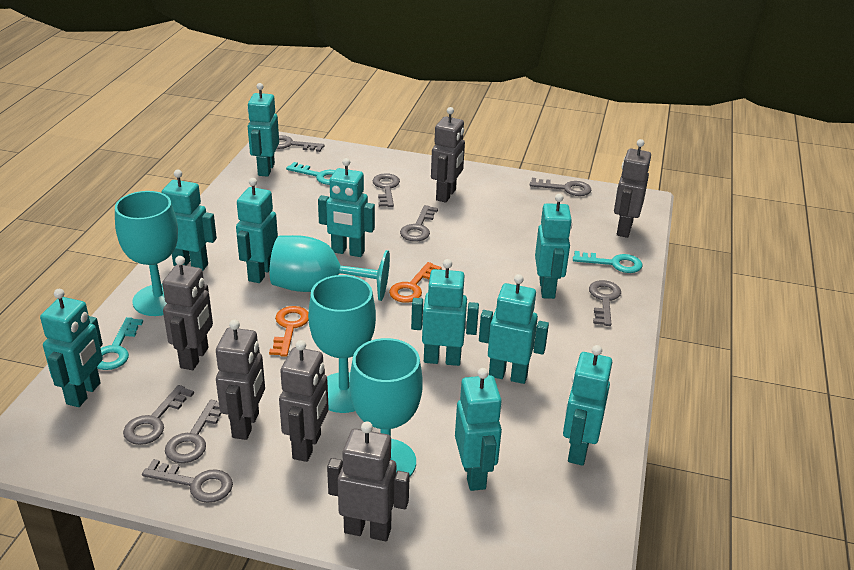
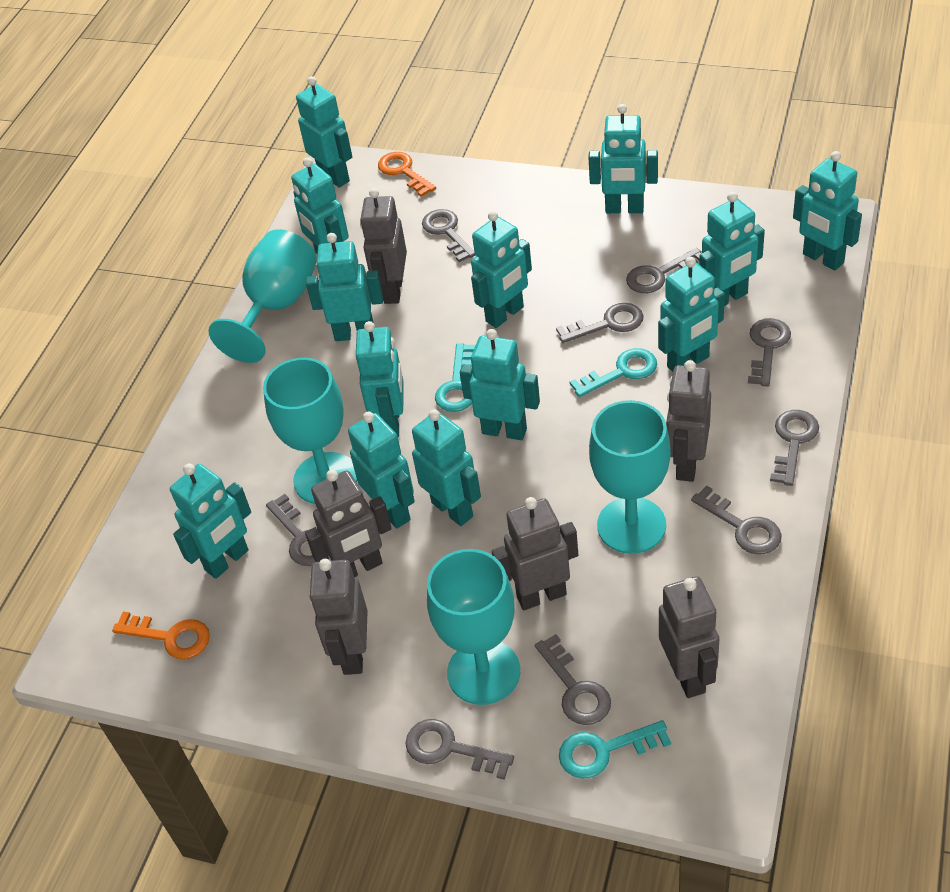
grey key: 8 -> 9
turquoise robot: 10 -> 13

